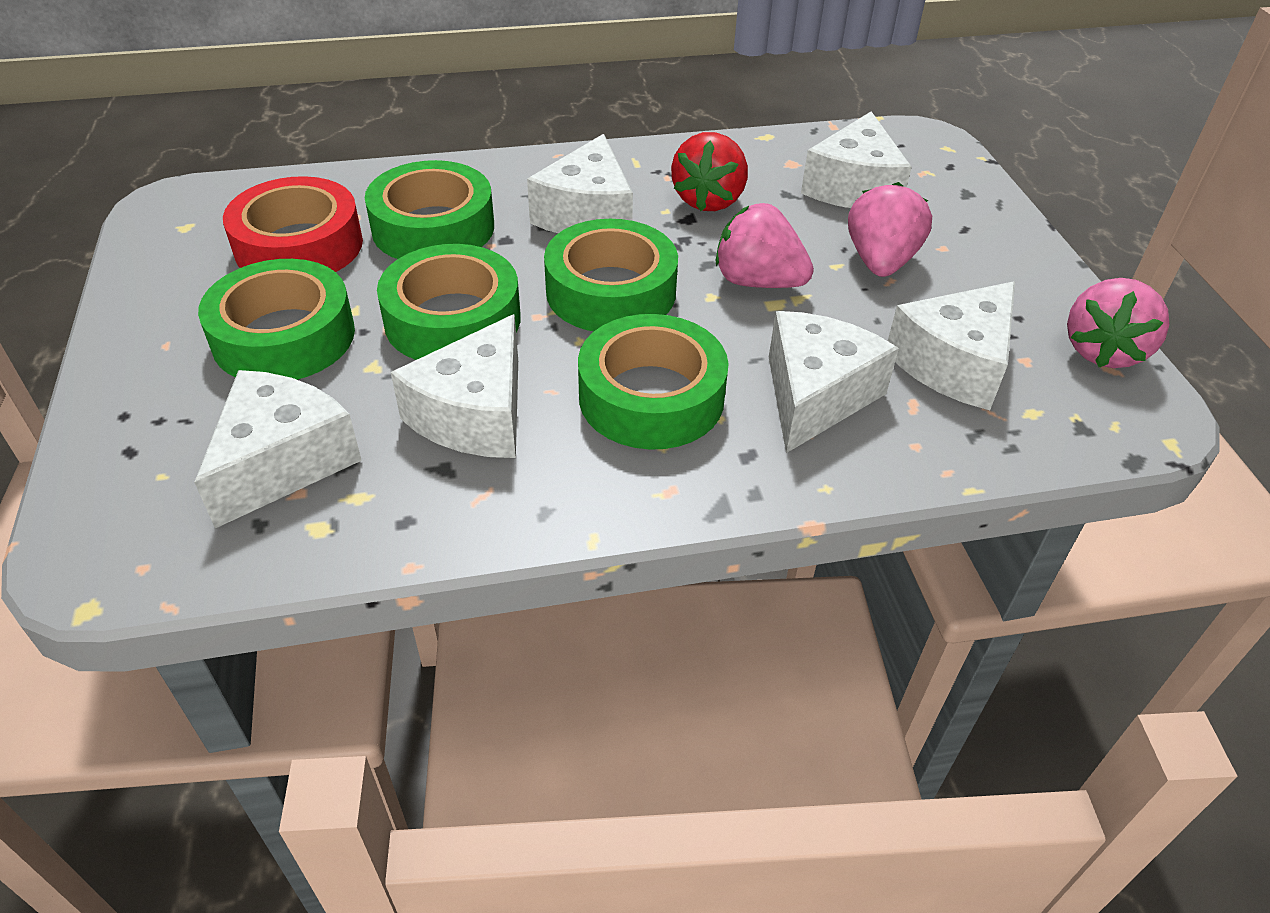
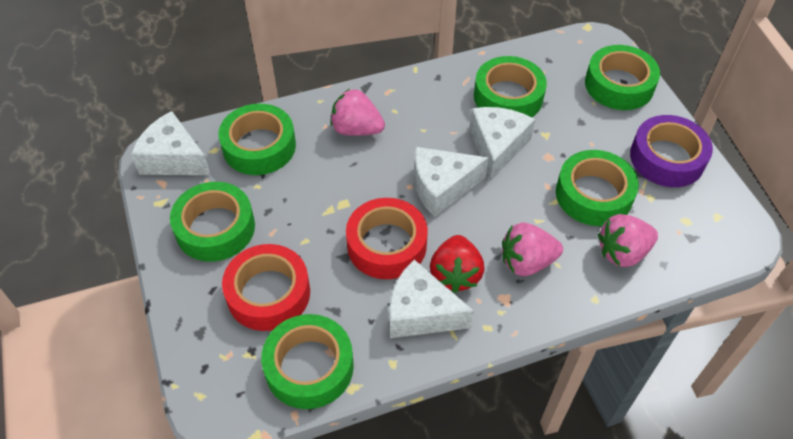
green tape: 5 -> 6
purple tape: 0 -> 1
red tape: 1 -> 2
white cheese: 6 -> 4

